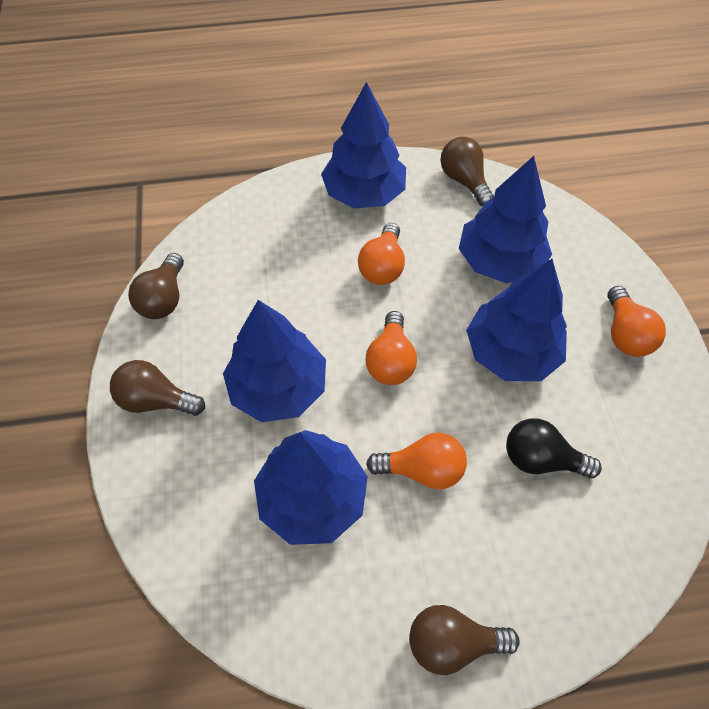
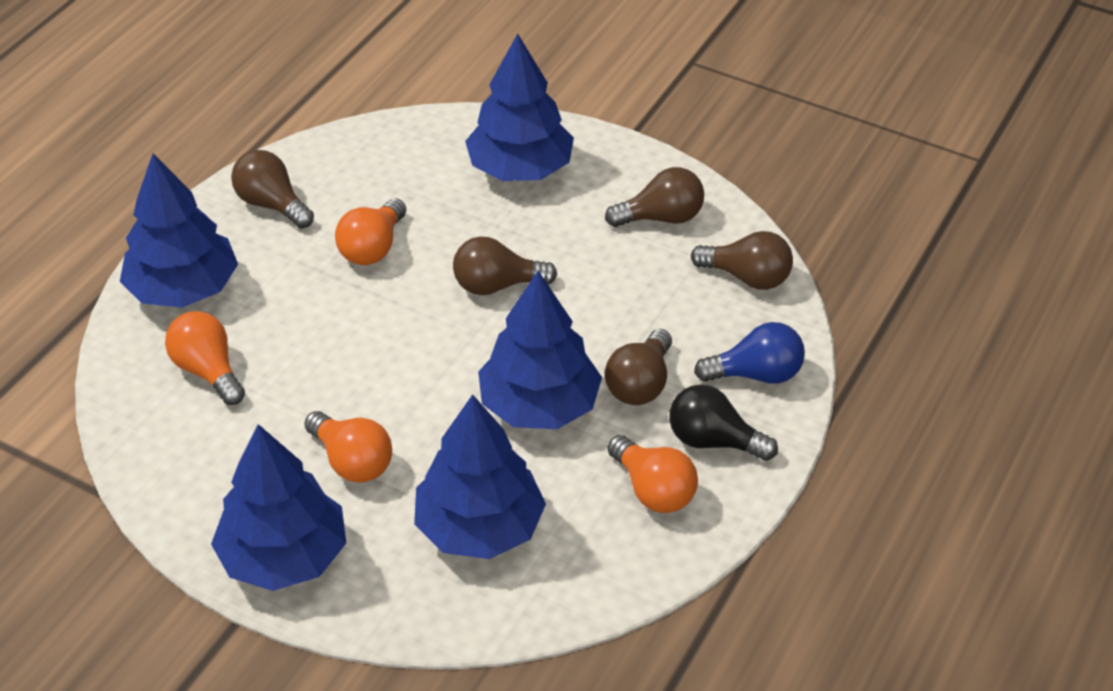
blue light bulb: 0 -> 1
brown light bulb: 4 -> 5

